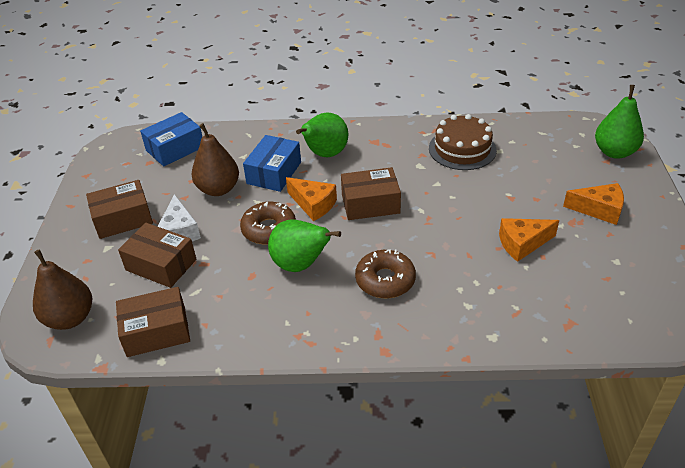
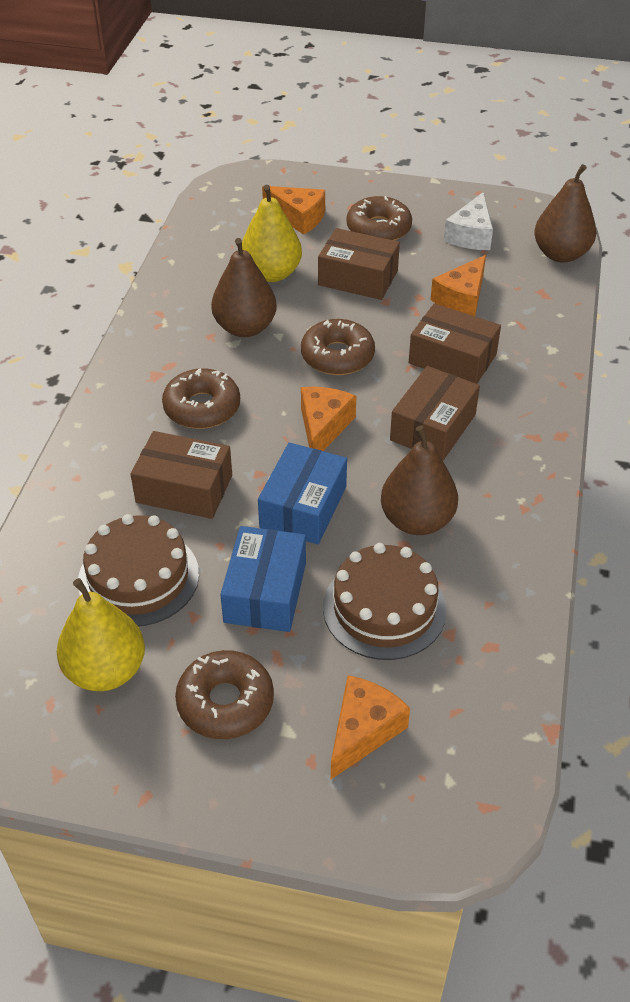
brown cake: 1 -> 2
brown donut: 2 -> 4
brown pear: 2 -> 3
green pear: 3 -> 0
orange cheese: 3 -> 4
yellow pear: 0 -> 2

